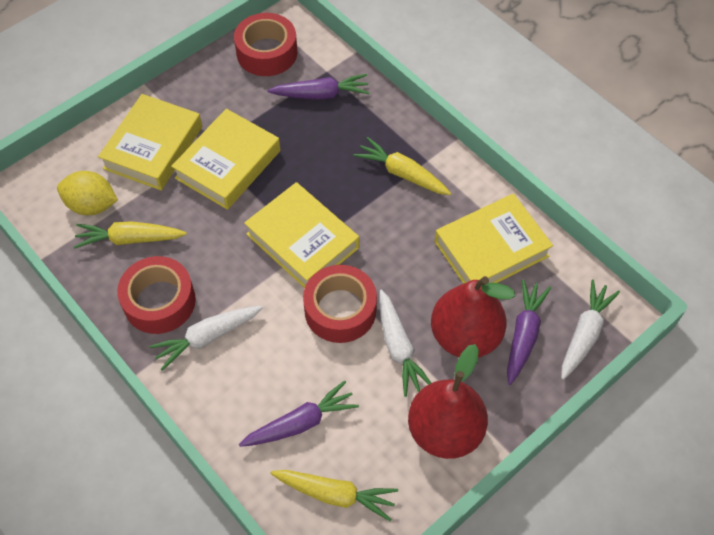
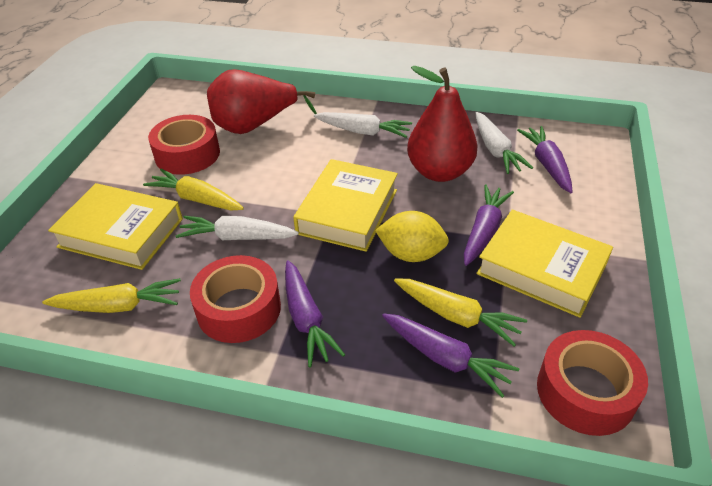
purple carrot: 3 -> 4
yellow book: 4 -> 3

